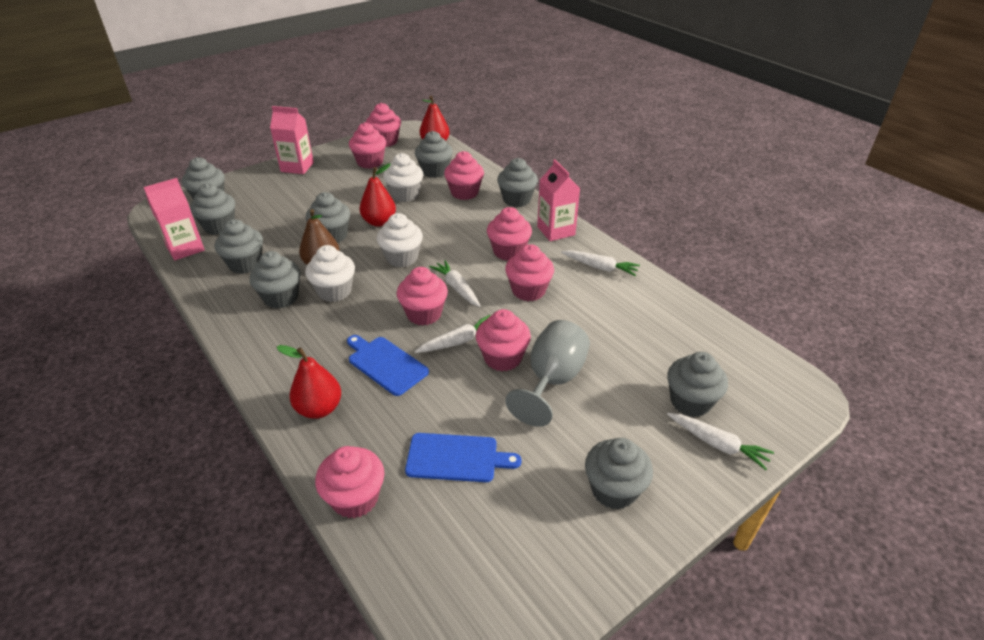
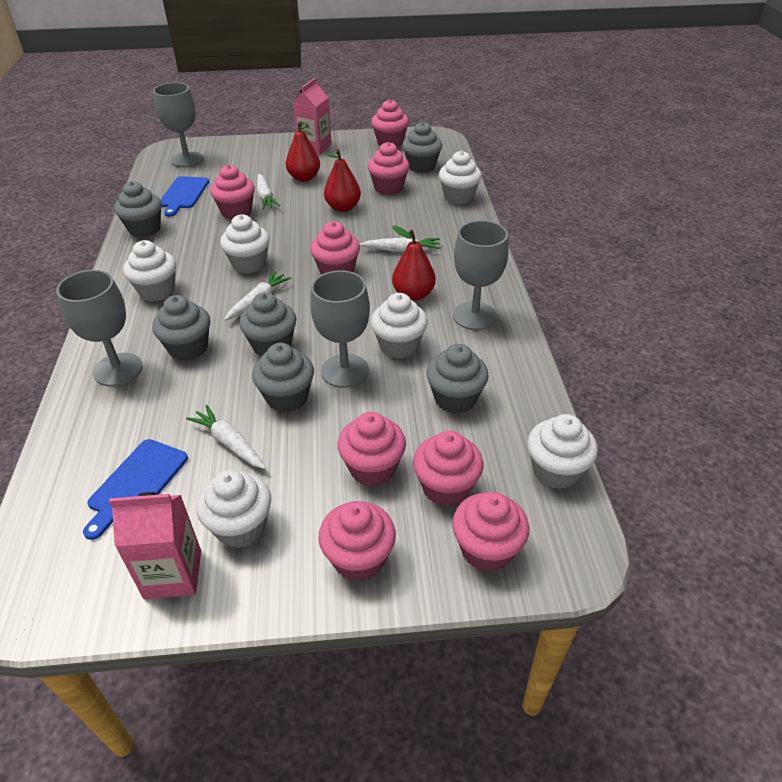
brown pear: 1 -> 0
grey cupcake: 9 -> 6
grey goblet: 1 -> 4
pink carton: 3 -> 2
white cupcake: 3 -> 6

